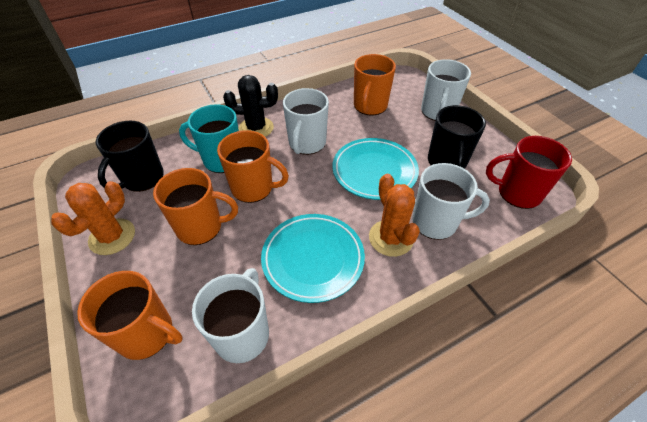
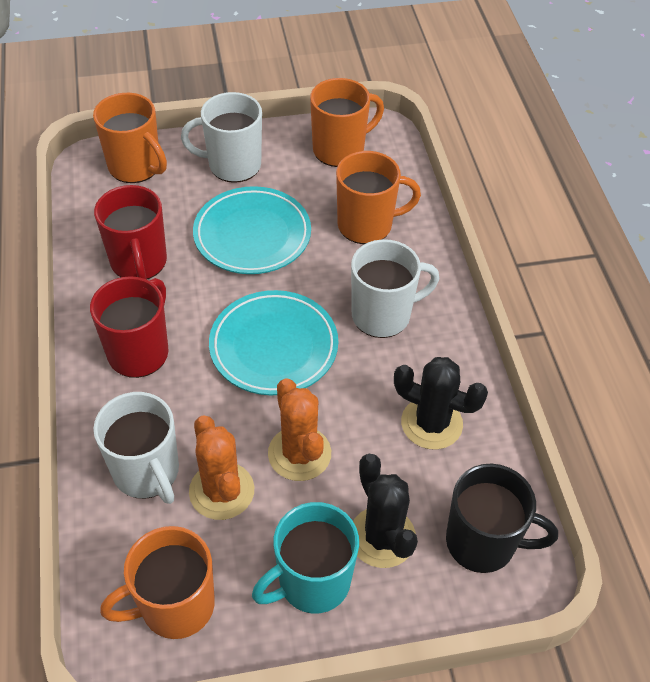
black cactus: 1 -> 2
black mug: 2 -> 1
red mug: 1 -> 2
white mug: 4 -> 3

